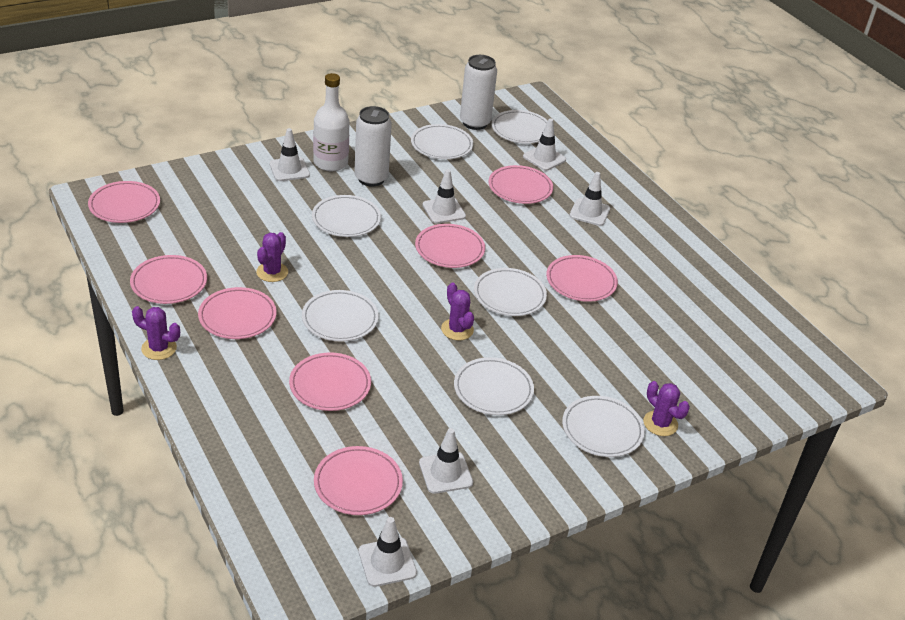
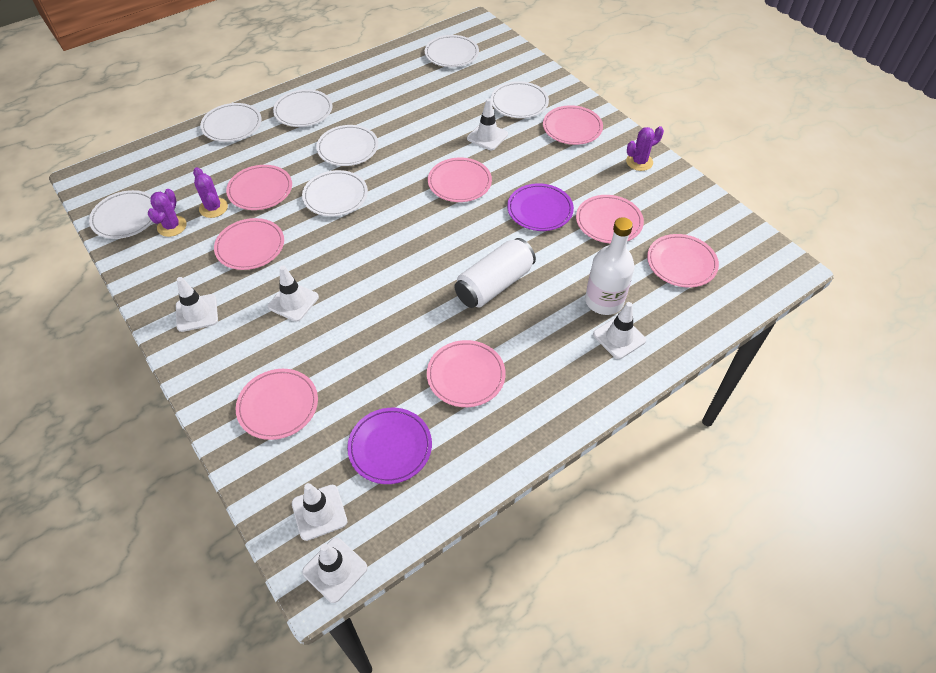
purple cactus: 4 -> 3
purple plate: 0 -> 2
white can: 2 -> 1

